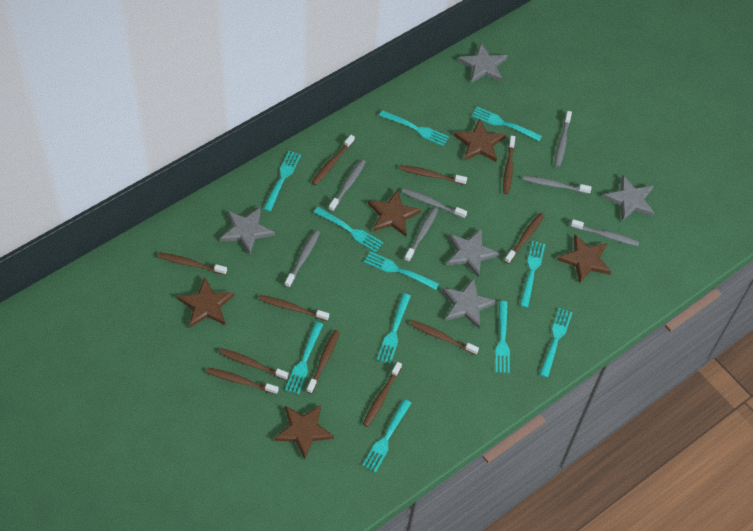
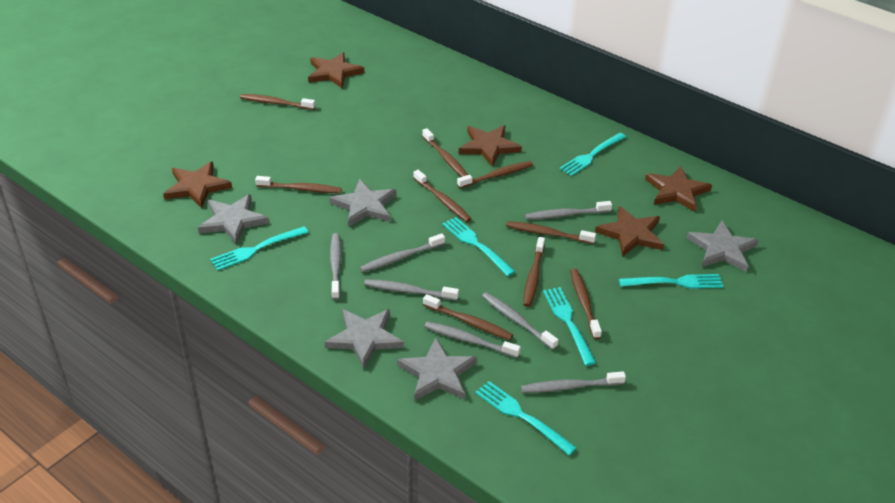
brown toothbrush: 11 -> 9
turquoise fork: 11 -> 6

